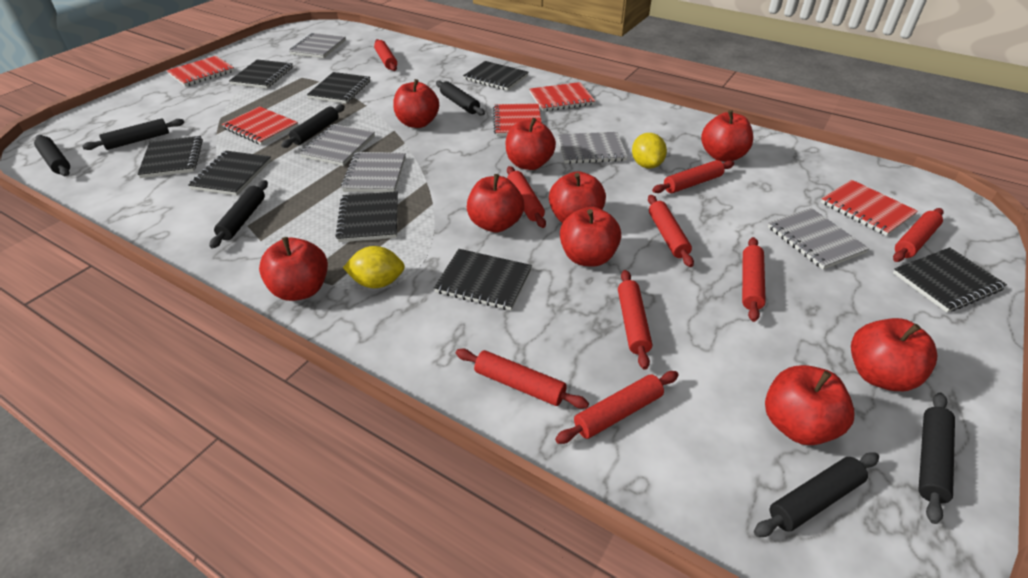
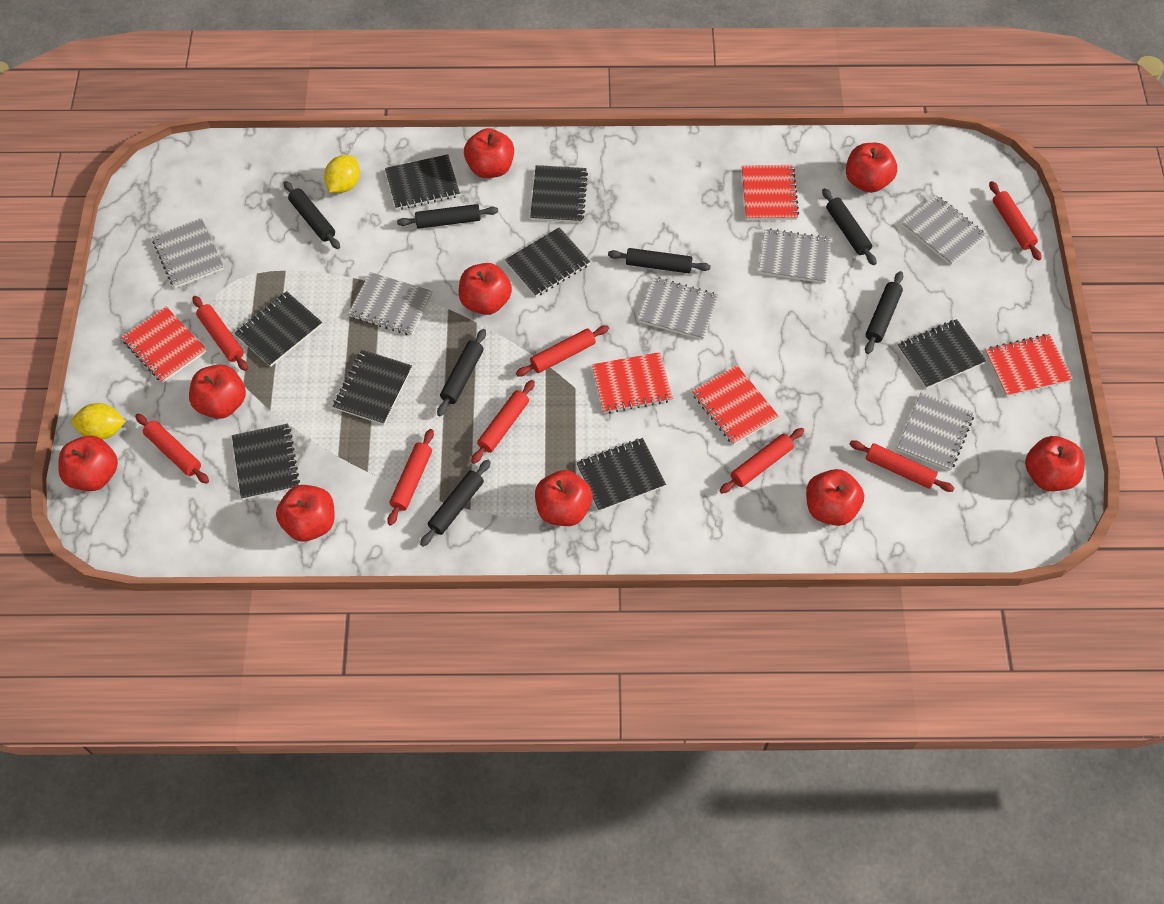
grey notebook: 5 -> 6
red rolling pin: 9 -> 8

